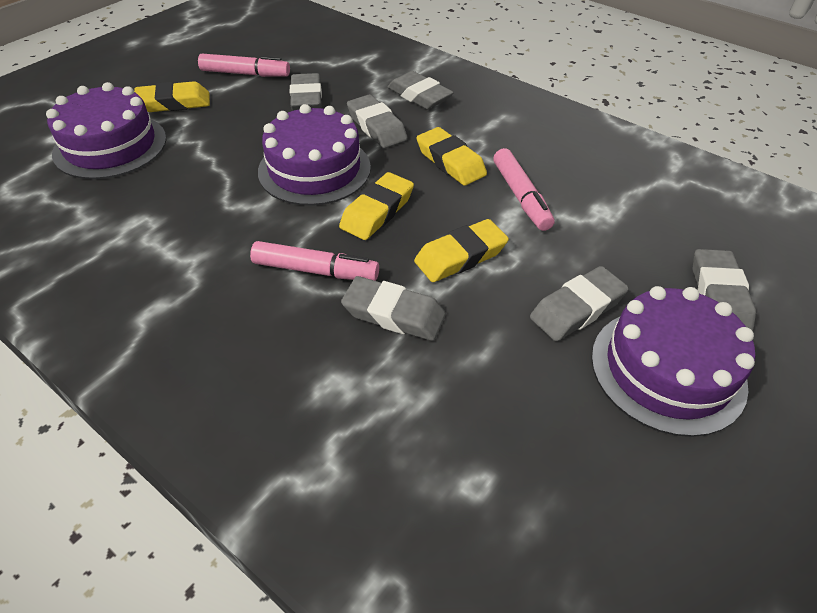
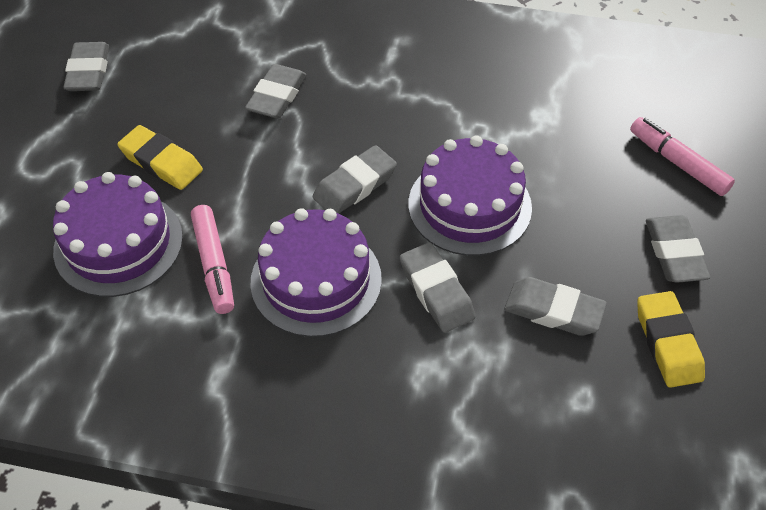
pink marker: 3 -> 2
yellow eraser: 4 -> 2

